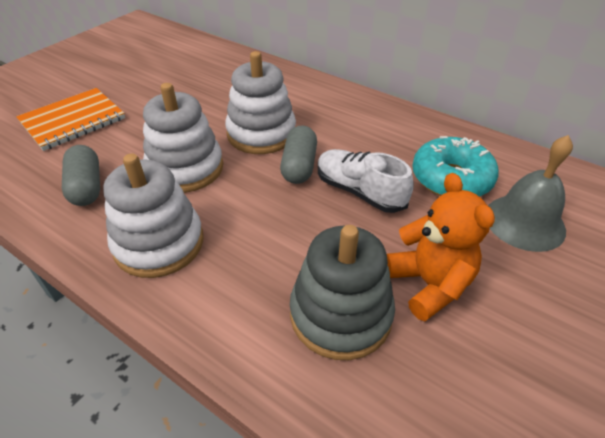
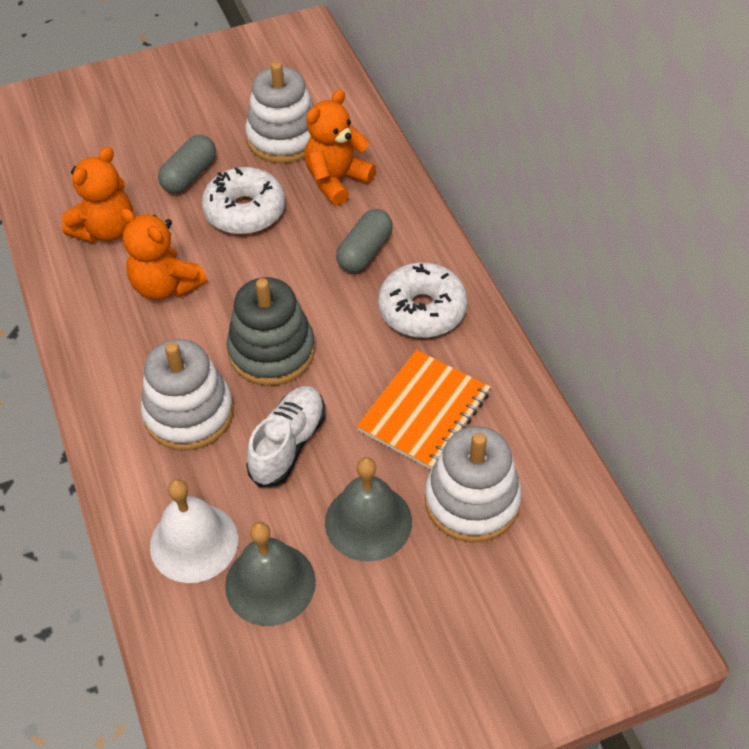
grey bell: 1 -> 2
orange teddy bear: 1 -> 3
turquoise donut: 1 -> 0
white bell: 0 -> 1
white donut: 0 -> 2

